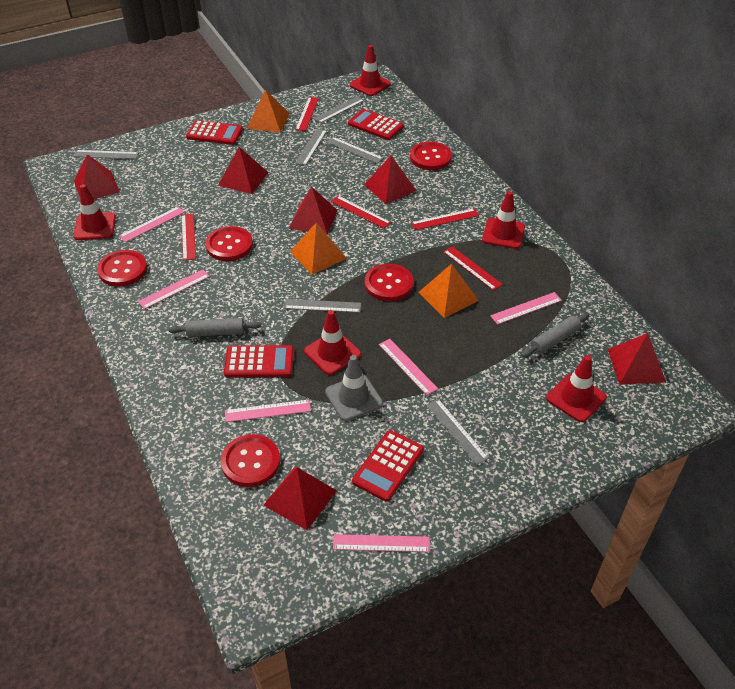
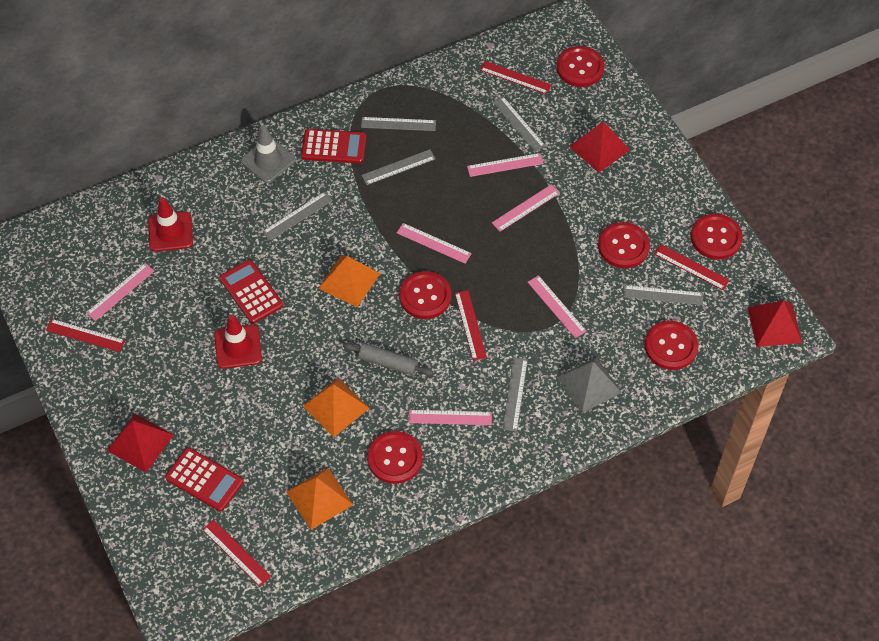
grey pyramid: 0 -> 1
grey rolling pin: 2 -> 1
red button: 5 -> 6
red calculator: 4 -> 3
red pyramid: 6 -> 3
red traffic cone: 5 -> 2

